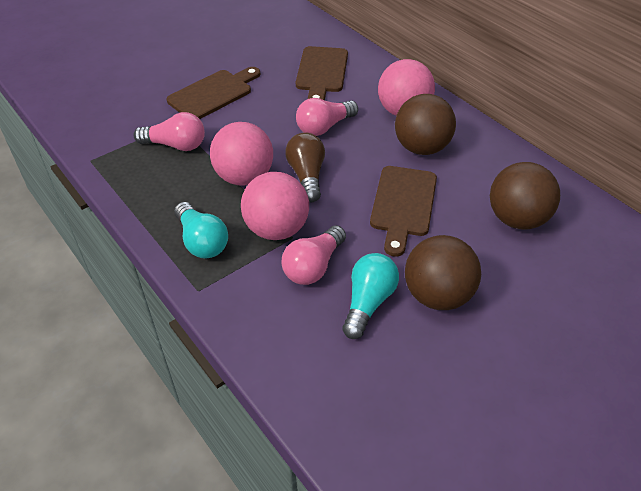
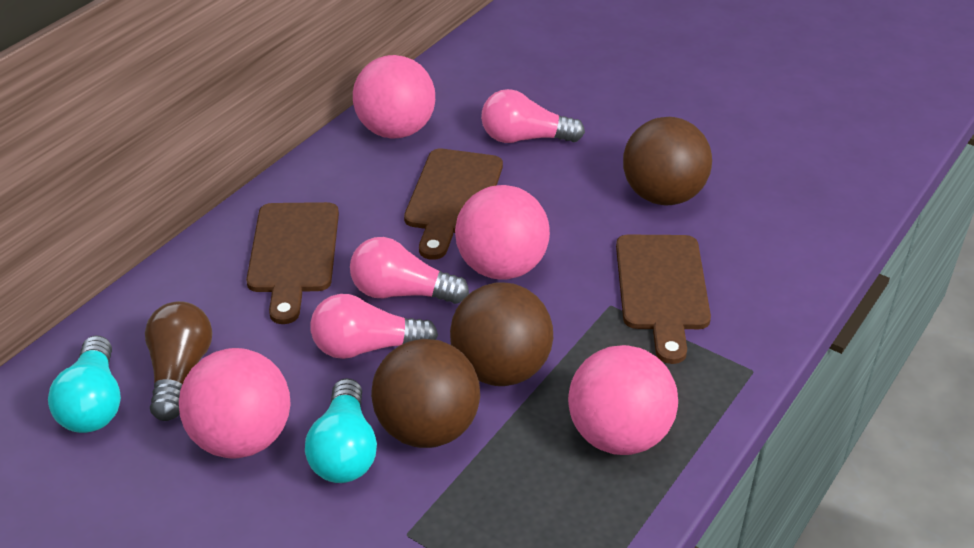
pink ball: 3 -> 4

